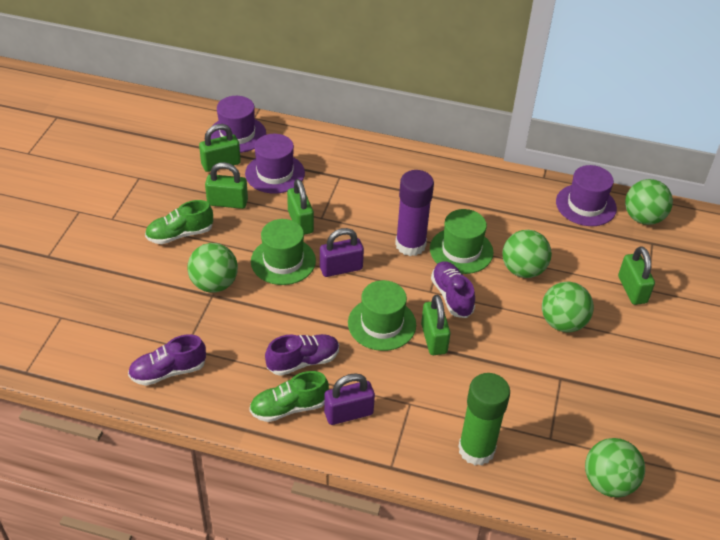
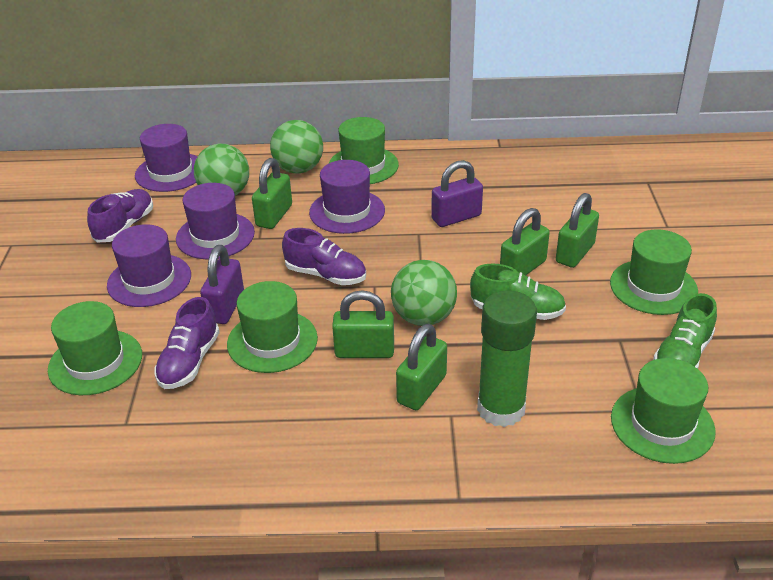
green ball: 5 -> 3
green hat: 3 -> 5
purple glue stick: 1 -> 0
purple hat: 3 -> 4

